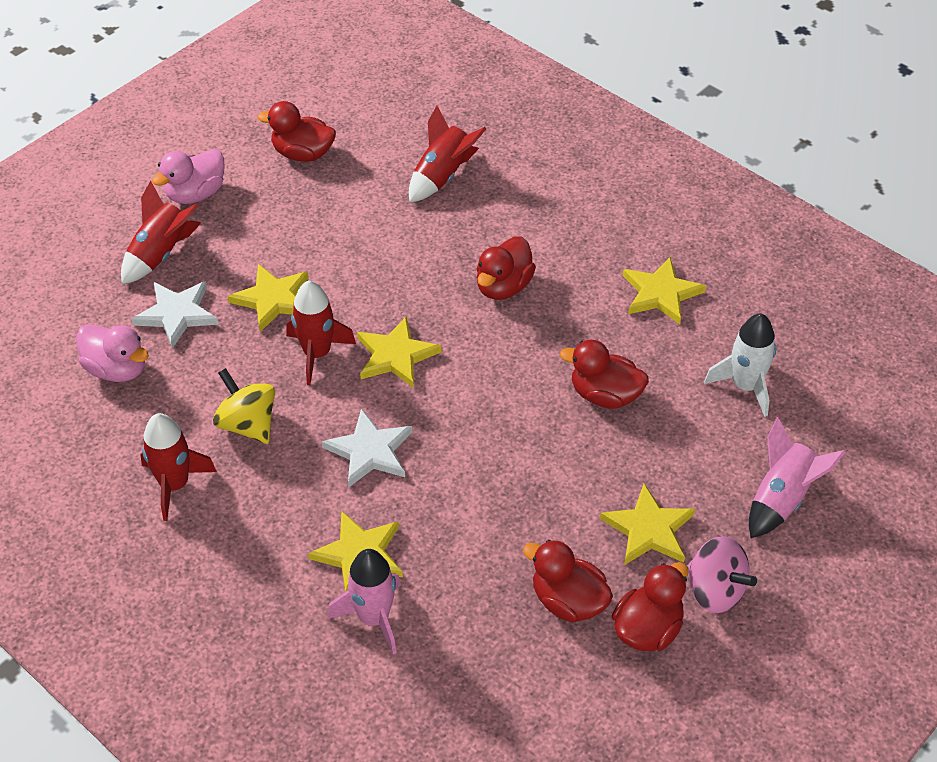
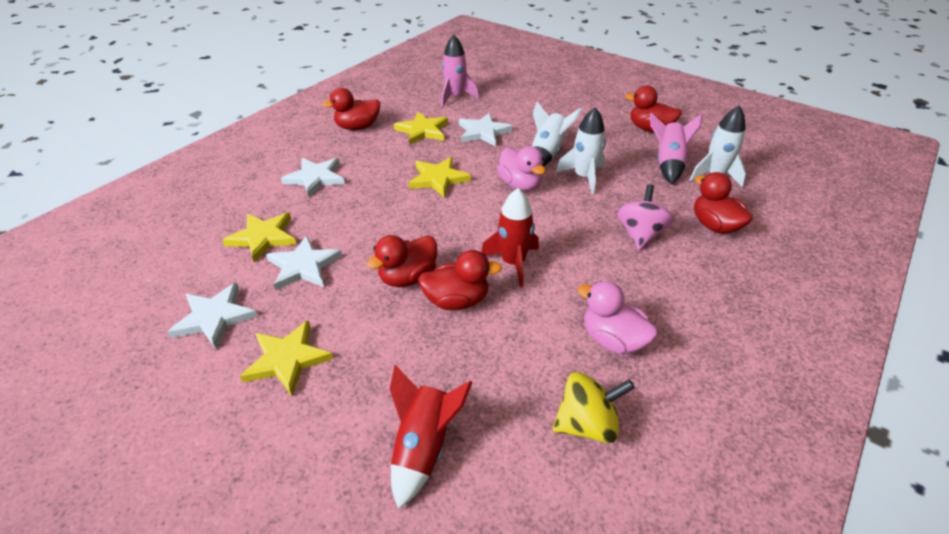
red rocket: 4 -> 2
white rocket: 1 -> 3
white star: 2 -> 4
yellow star: 5 -> 4

